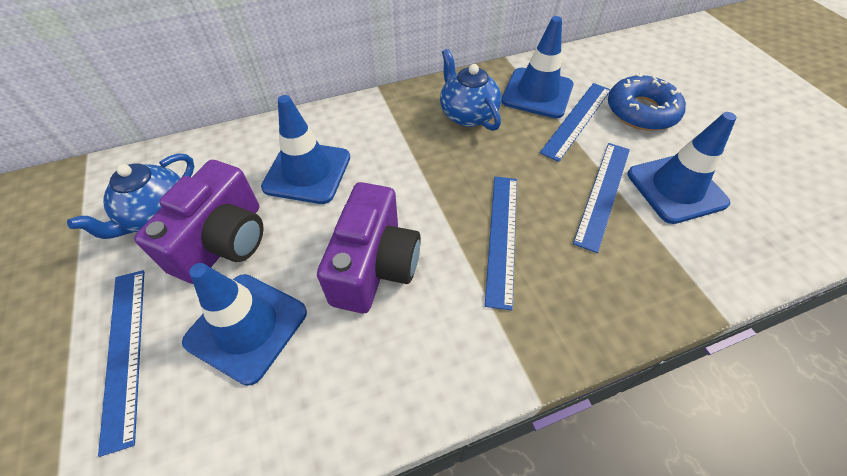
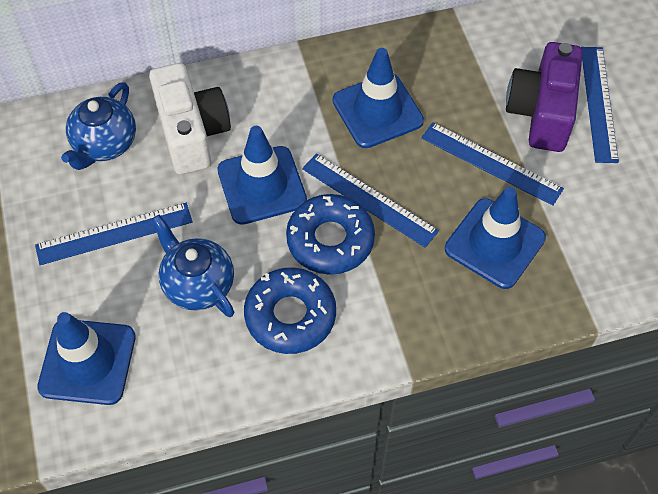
blue donut: 1 -> 2
purple camera: 2 -> 1
white camera: 0 -> 1

